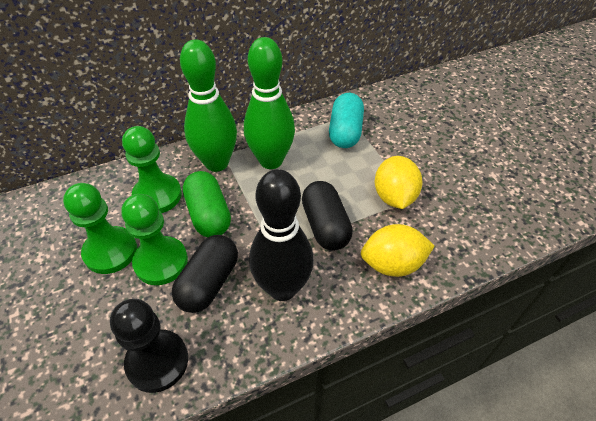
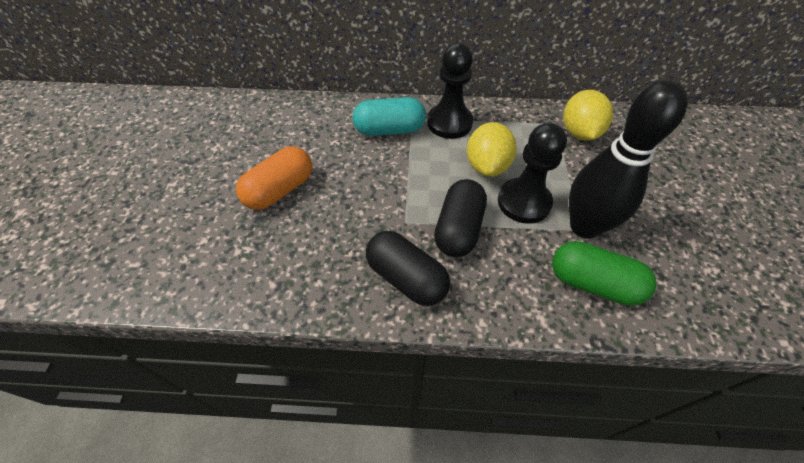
black pawn: 1 -> 2
green bowling pin: 2 -> 0
green pawn: 3 -> 0
orange capsule: 0 -> 1

